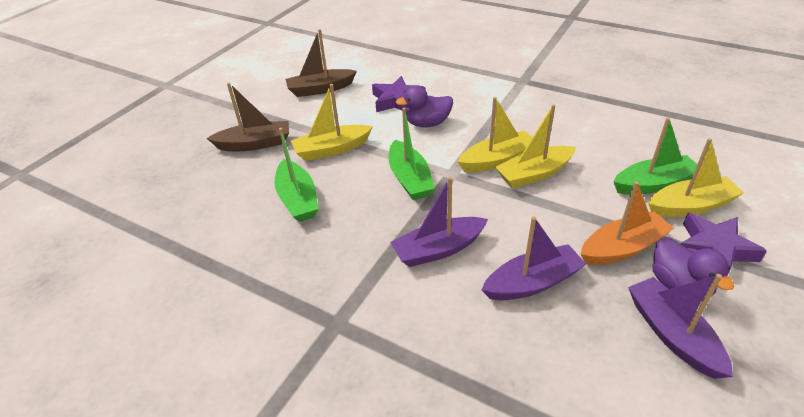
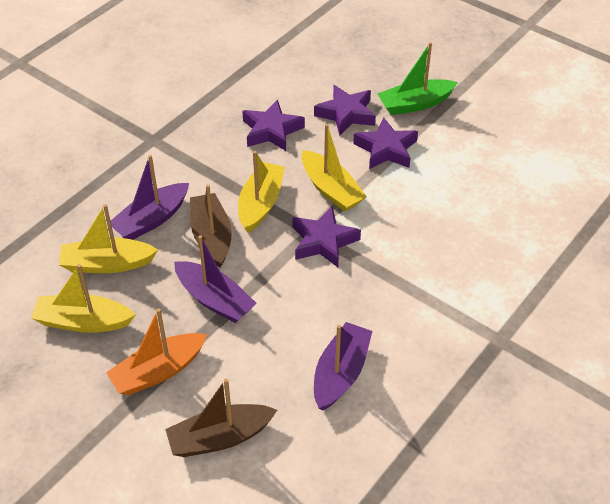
green boat: 3 -> 1
purple duck: 2 -> 0
purple star: 2 -> 4

